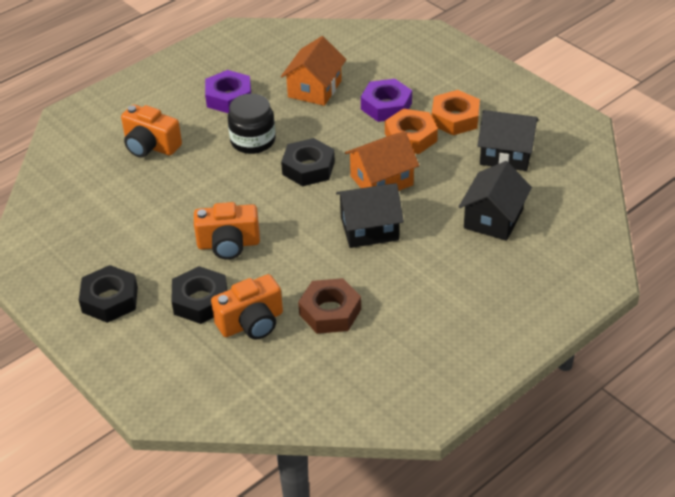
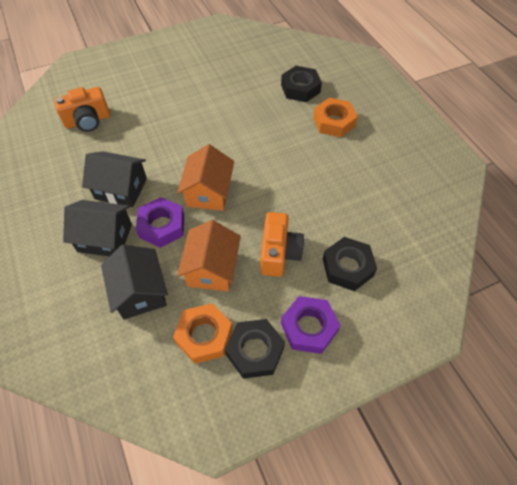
black jar: 1 -> 0
brown nut: 1 -> 0
orange camera: 3 -> 2

